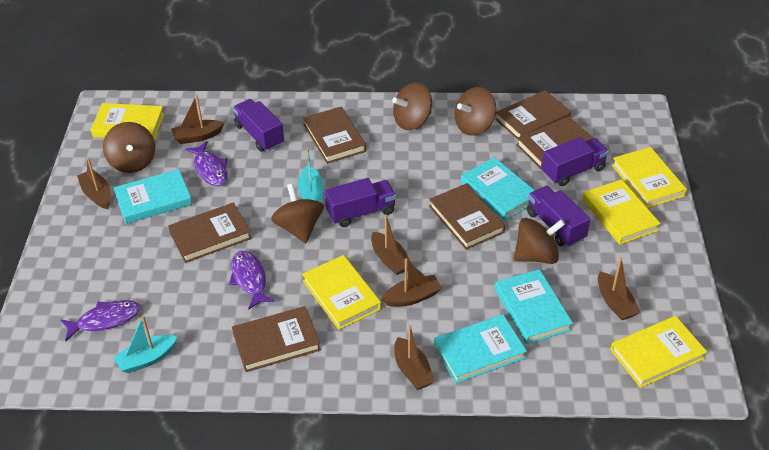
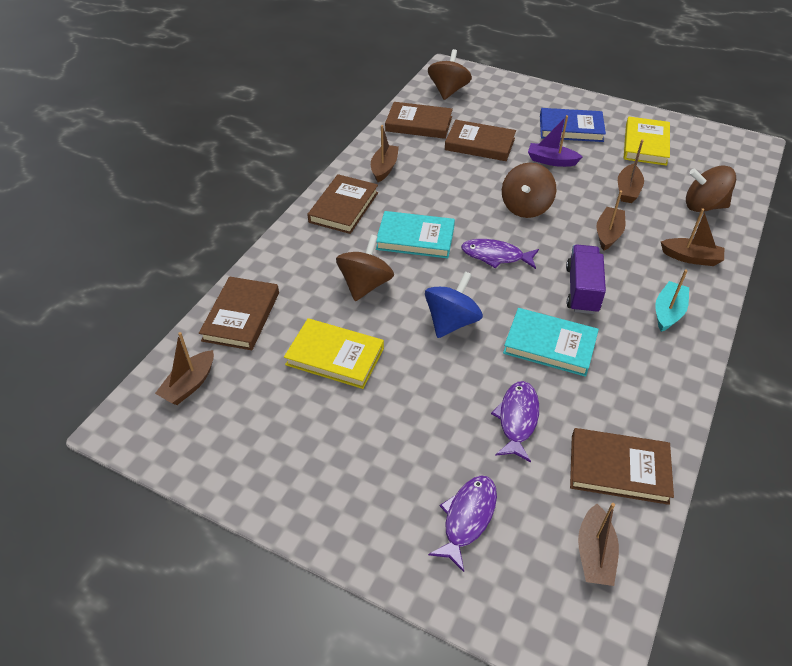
blue book: 0 -> 1
blue spinning top: 0 -> 1
brown book: 6 -> 5
brown spinning top: 5 -> 4
purple boat: 0 -> 1
purple truck: 4 -> 1
turquoise boat: 2 -> 1
turquoise book: 4 -> 2
yellow book: 5 -> 2

